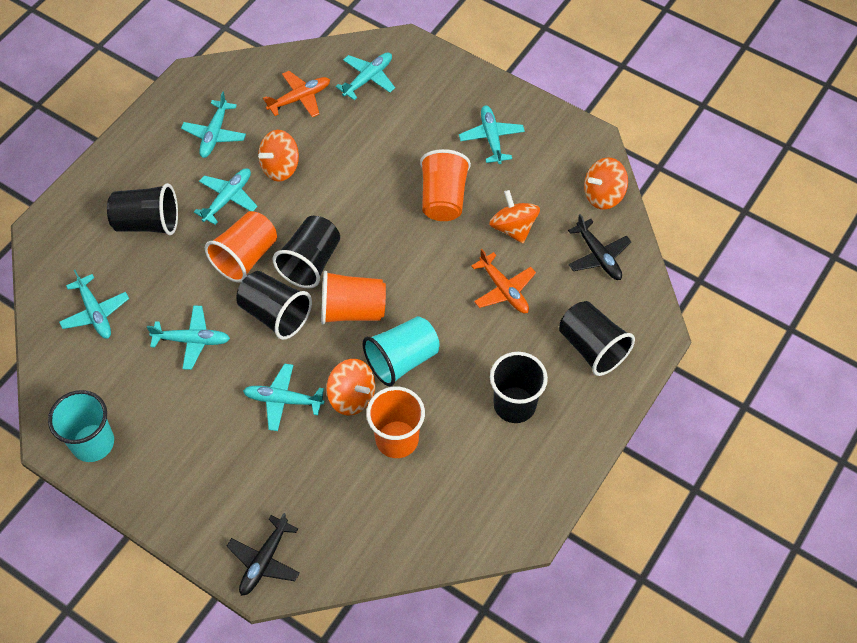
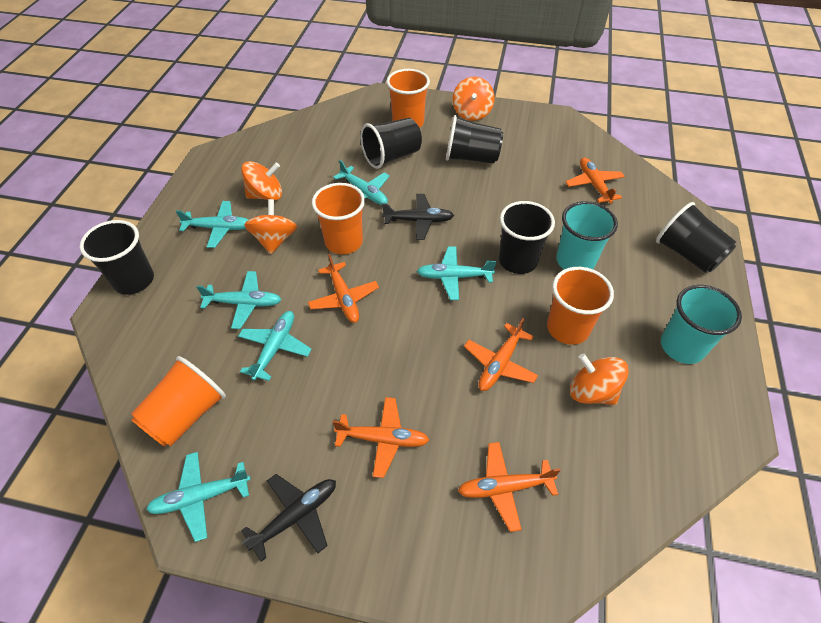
orange plane: 2 -> 5
turquoise plane: 7 -> 6

